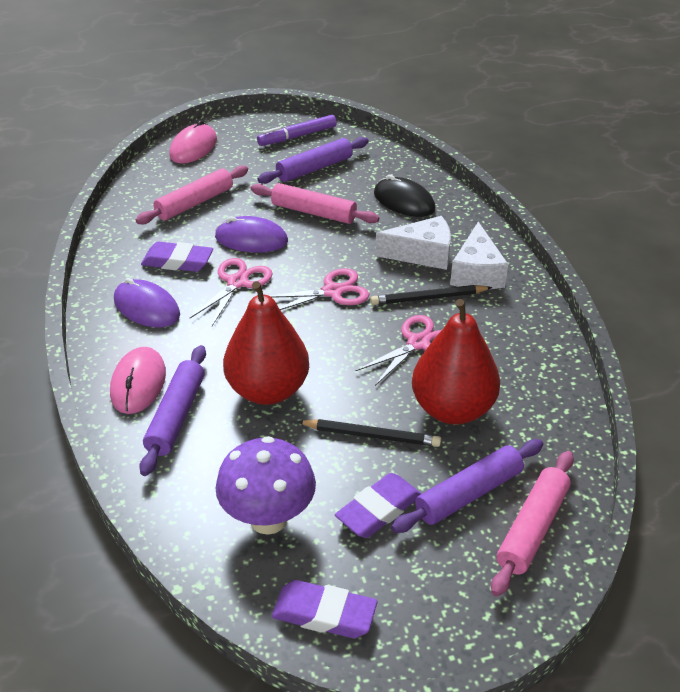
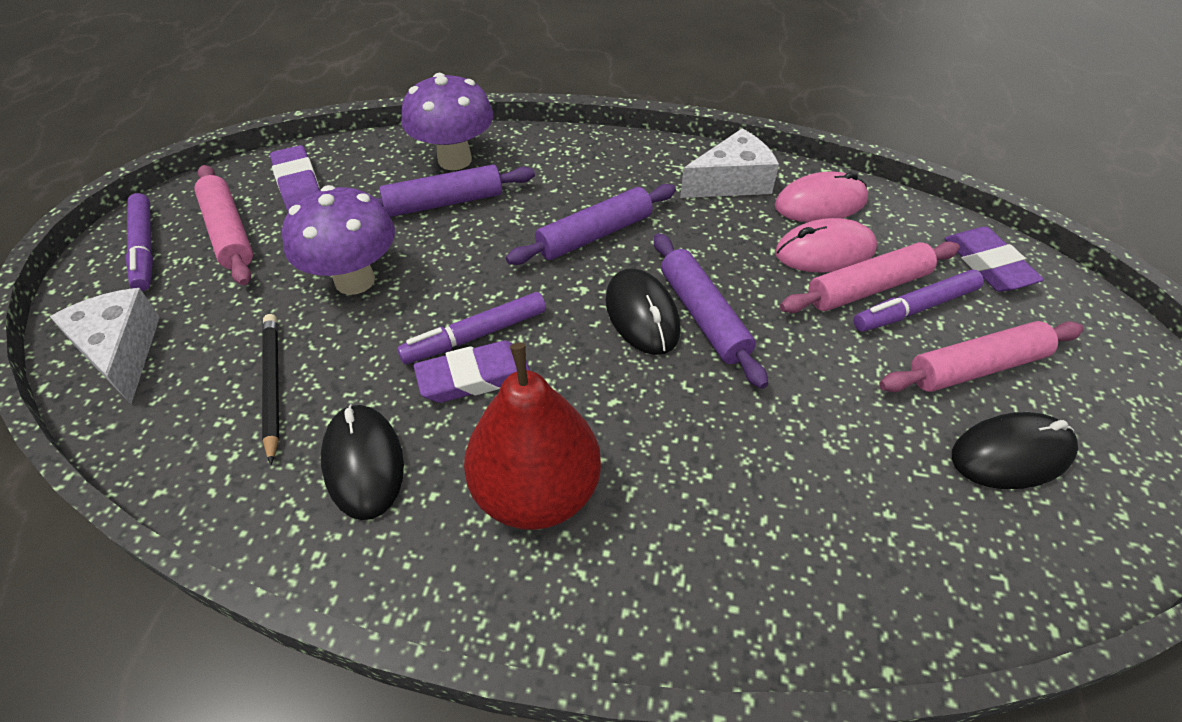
black mouse: 1 -> 3
black pencil: 2 -> 1
pink scissors: 3 -> 0
purple marker: 1 -> 3
purple mouse: 2 -> 0
purple mushroom: 1 -> 2
red pear: 2 -> 1

